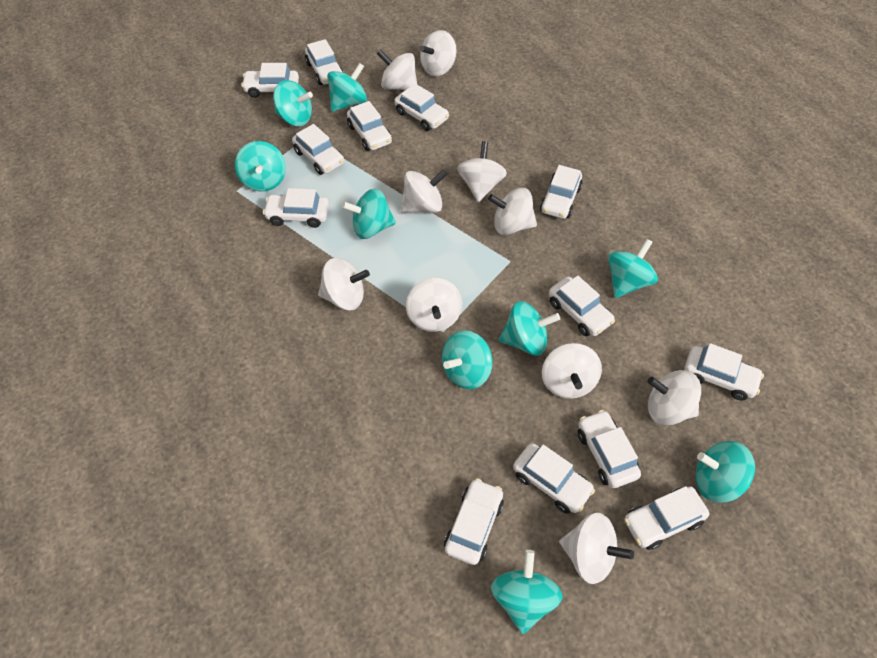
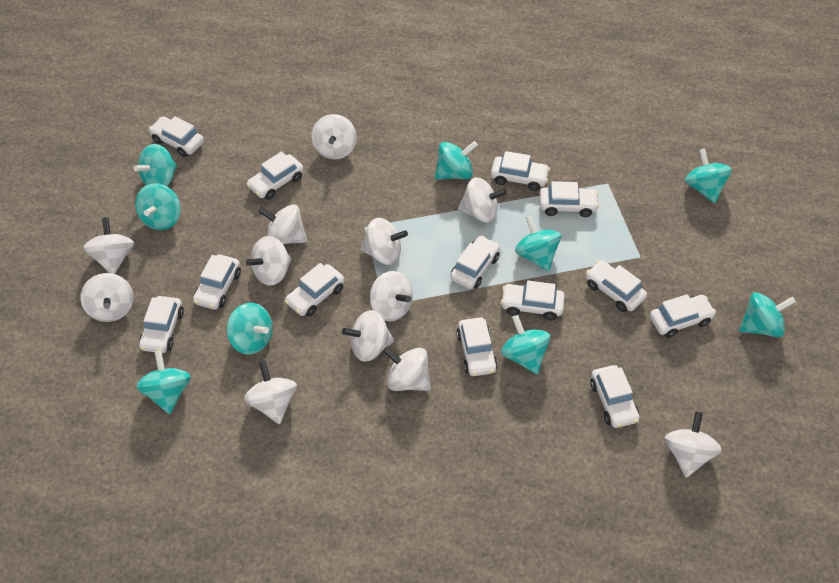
white spinning top: 10 -> 12

